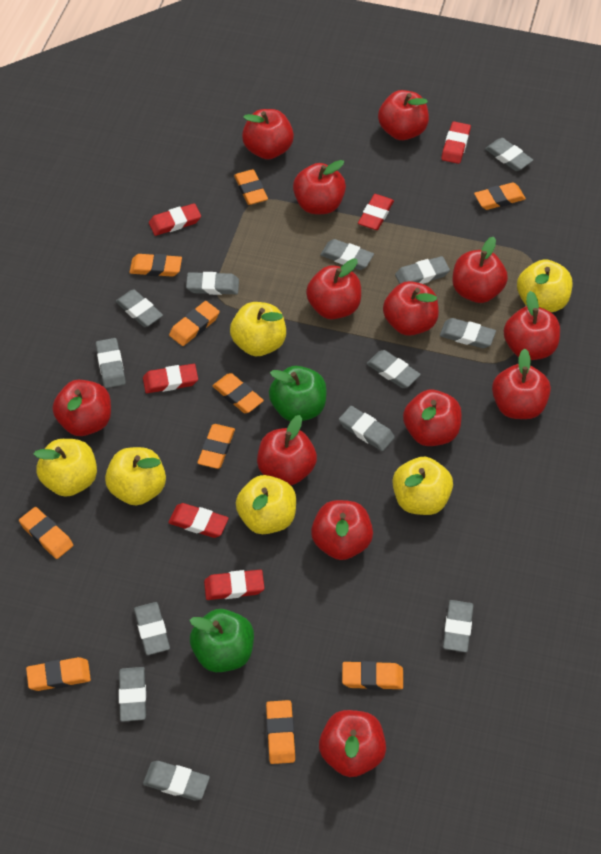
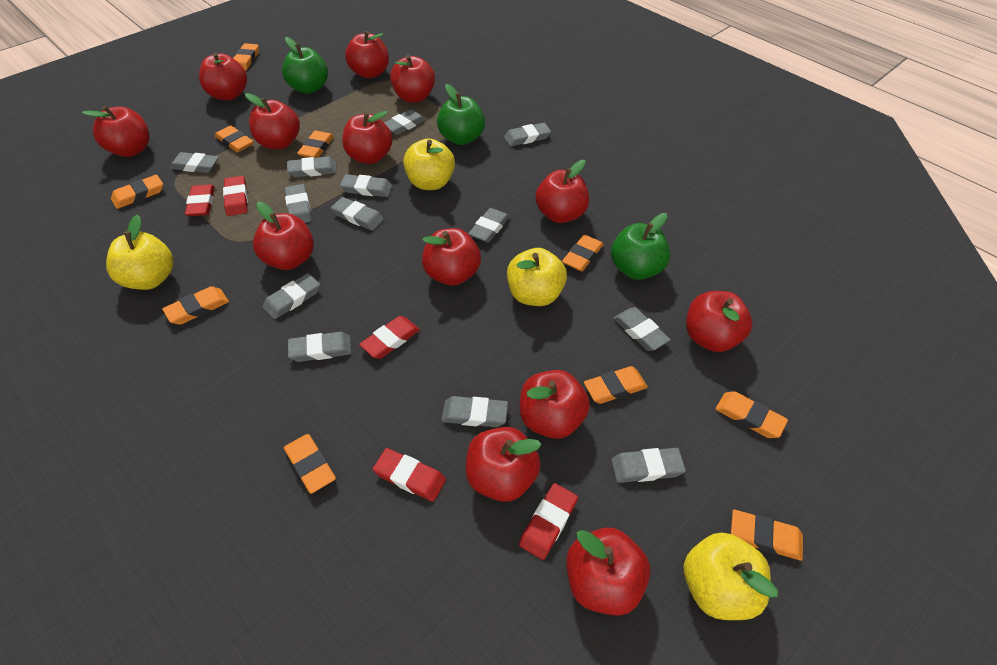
green apple: 2 -> 3
red eraser: 6 -> 5
yellow apple: 6 -> 4

